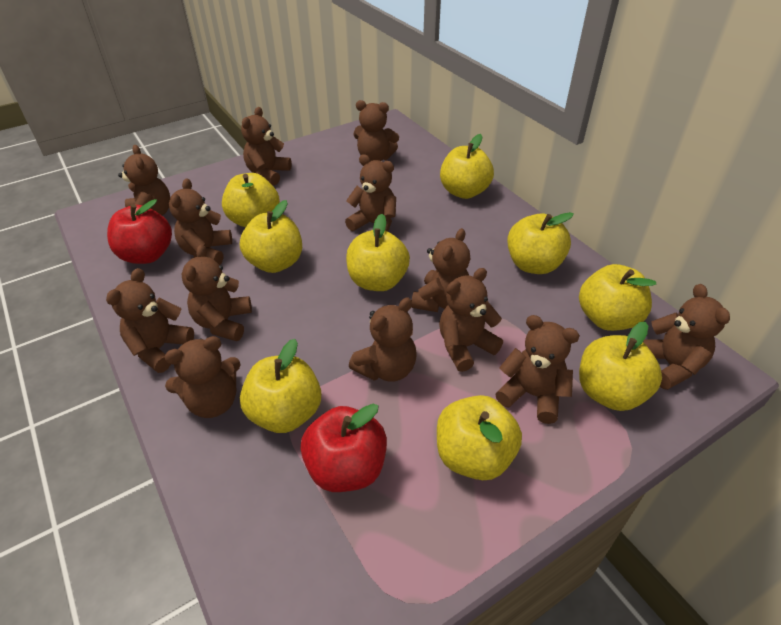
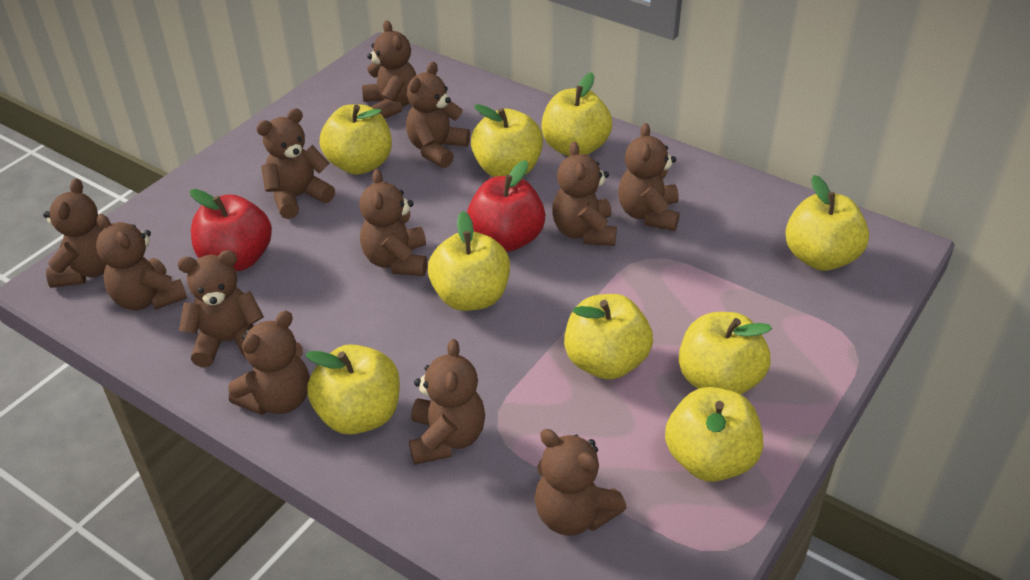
brown teddy bear: 13 -> 12

